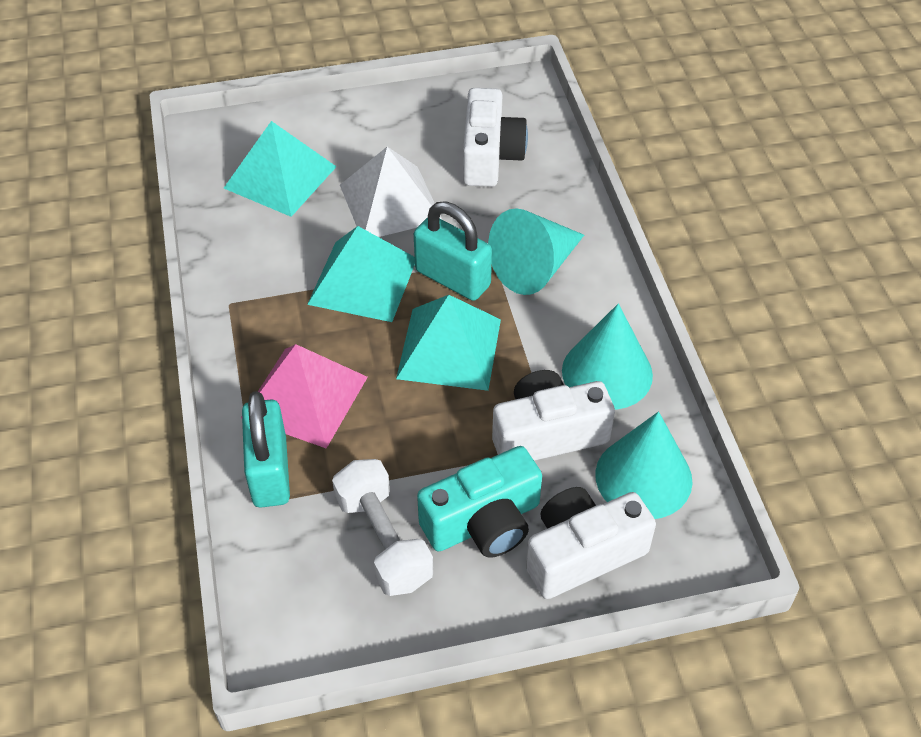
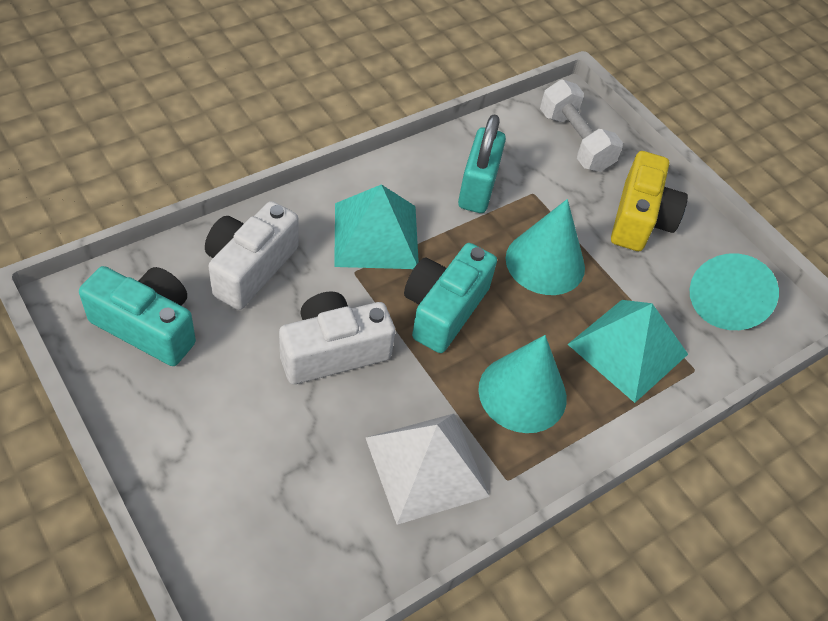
pink pyramid: 1 -> 0
turquoise camera: 1 -> 2
turquoise padlock: 2 -> 1
turquoise pyramid: 3 -> 2
white camera: 3 -> 2
yellow camera: 0 -> 1

